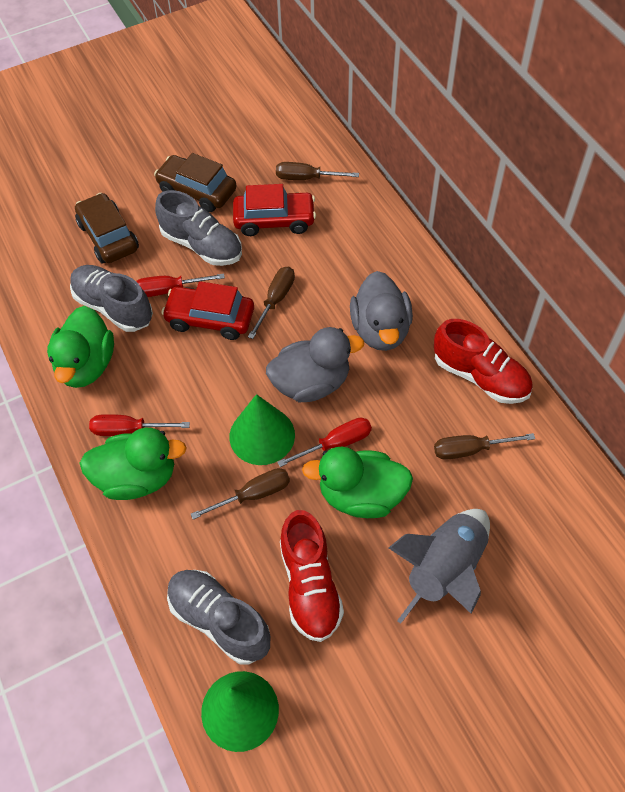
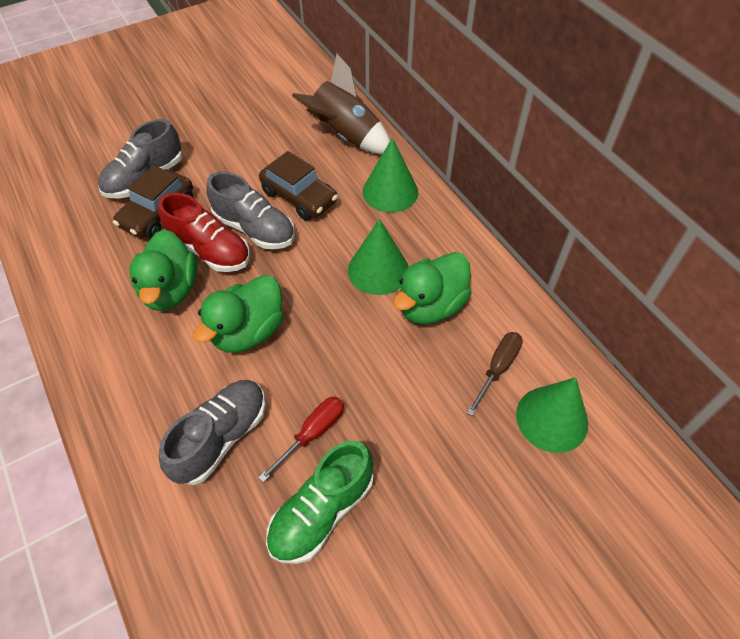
brown rocket: 0 -> 1
brown screwdriver: 4 -> 1
green cone: 2 -> 3
green shoe: 0 -> 1
grey duck: 2 -> 0
grey rocket: 1 -> 0
red car: 2 -> 0
red screwdriver: 3 -> 1
red shoe: 2 -> 1

